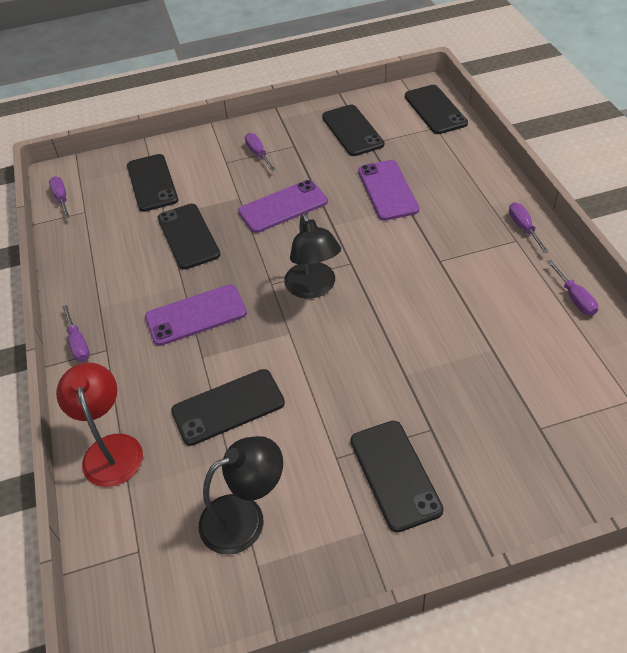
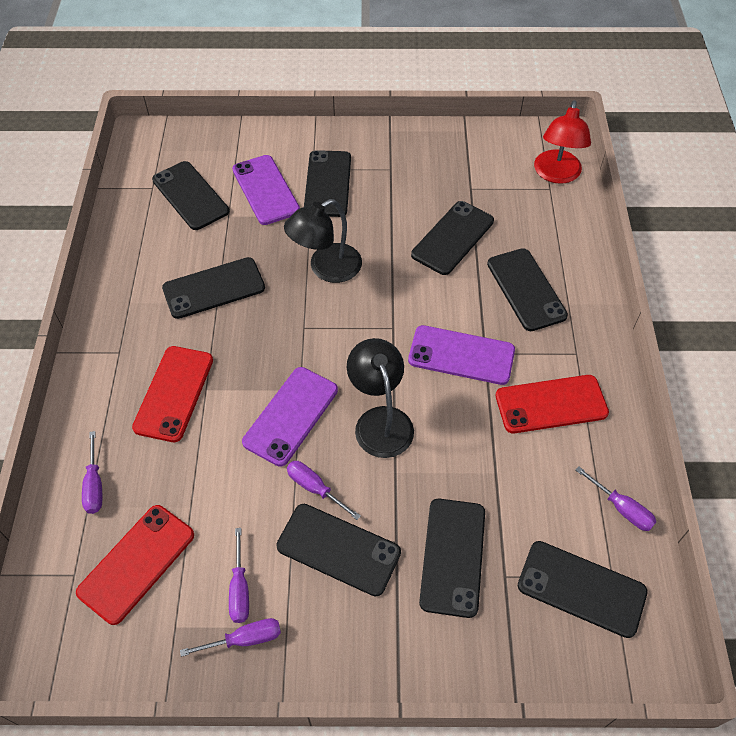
black phone: 6 -> 8
red phone: 0 -> 3

